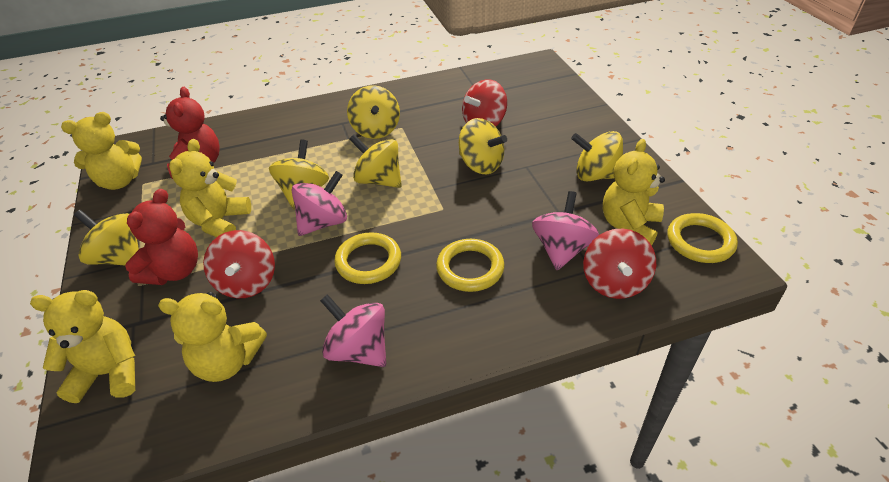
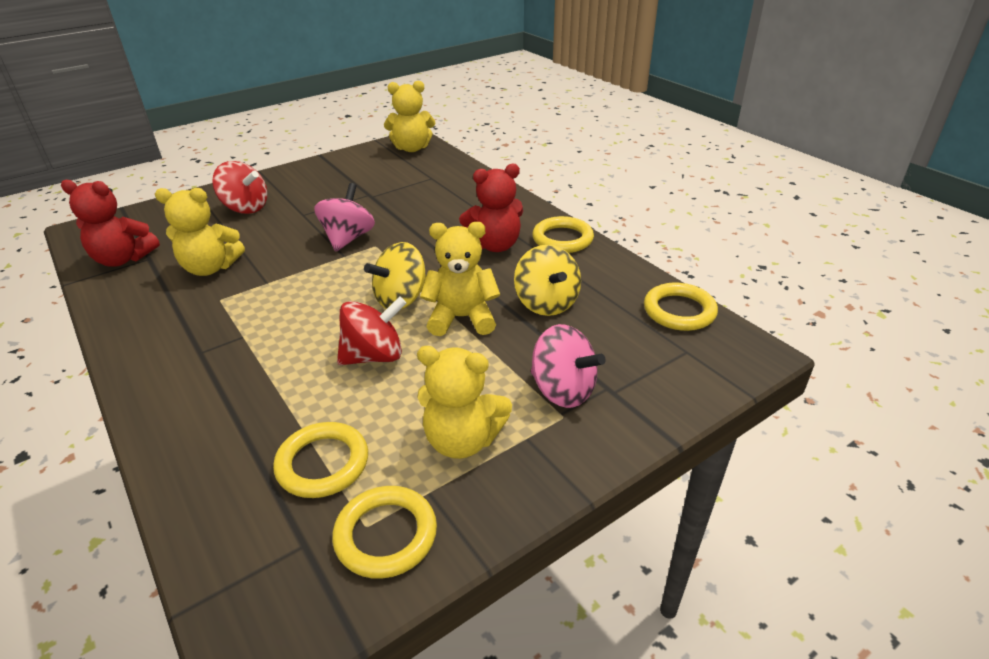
pink spinning top: 3 -> 2
red spinning top: 3 -> 2
yellow ring: 3 -> 4
yellow spinning top: 6 -> 2
yellow teddy bear: 5 -> 4

